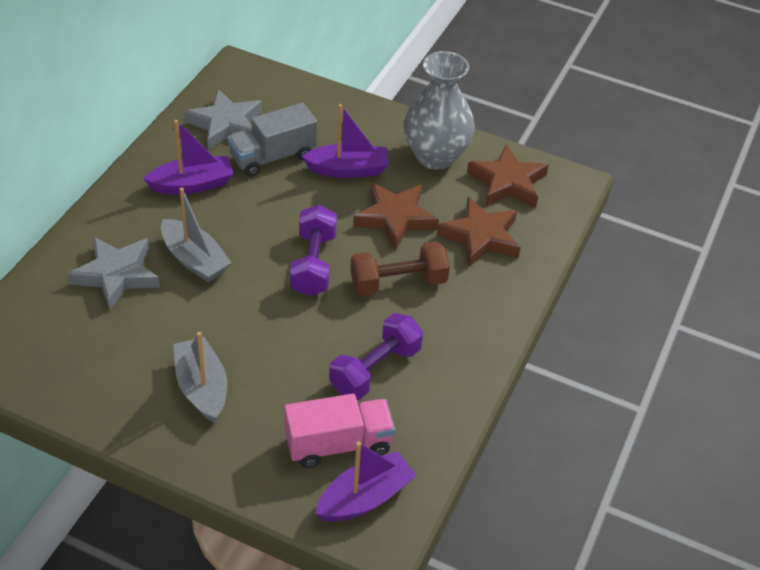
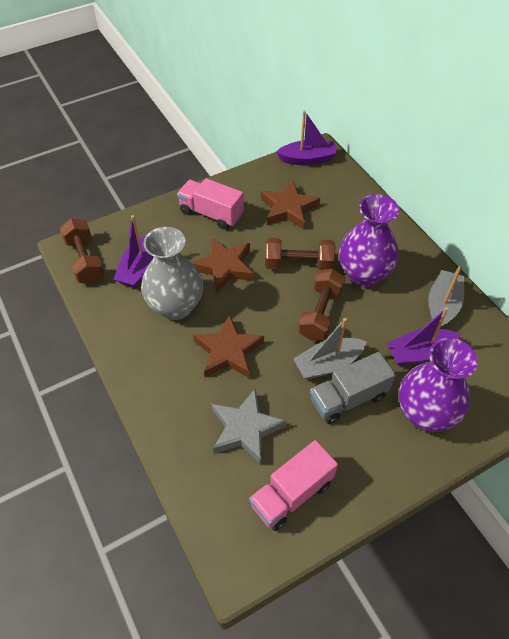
brown dumbbell: 1 -> 3
grey star: 2 -> 1
pink truck: 1 -> 2
purple dumbbell: 2 -> 0
purple vase: 0 -> 2

